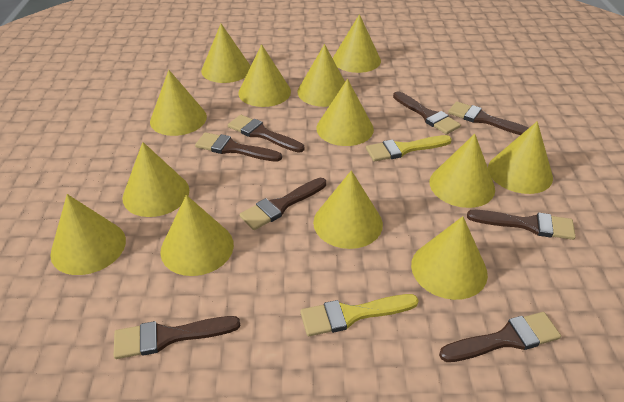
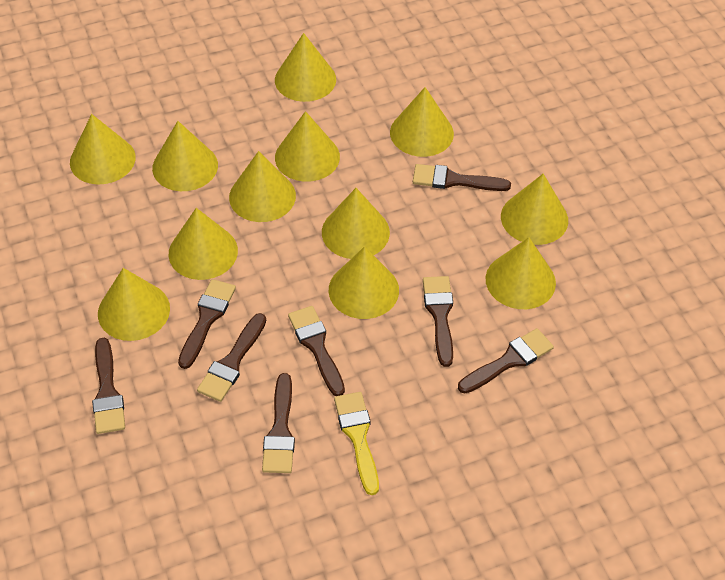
yellow brush: 2 -> 1
yellow cone: 13 -> 12

